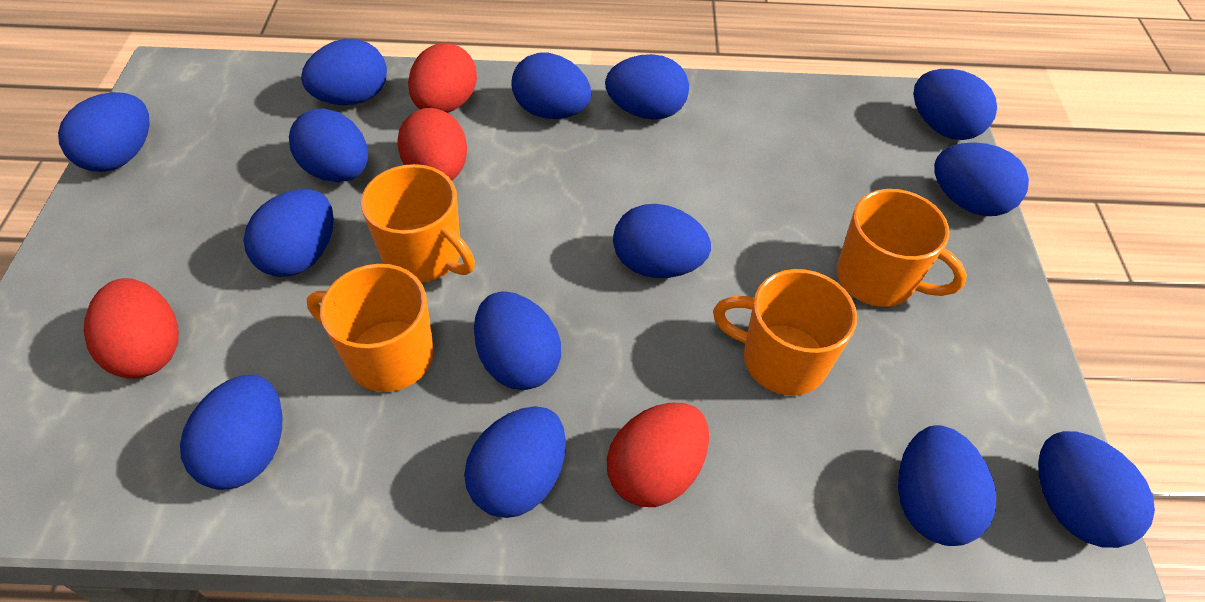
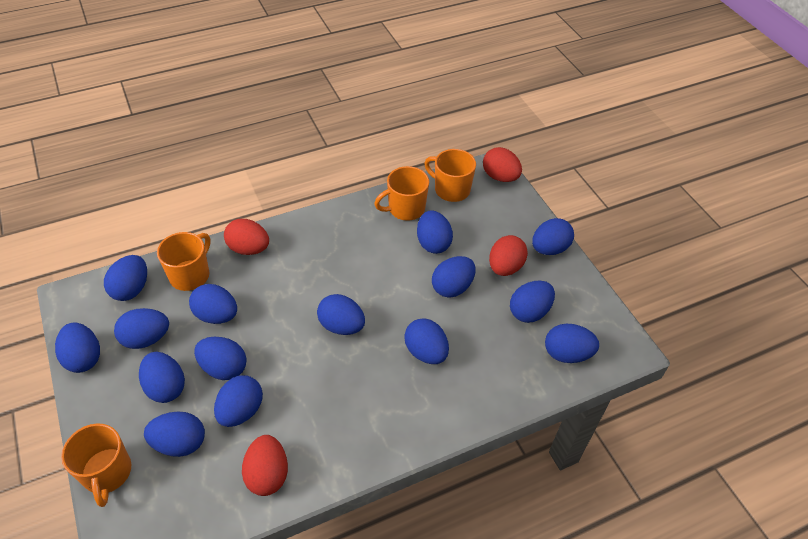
blue egg: 14 -> 15

